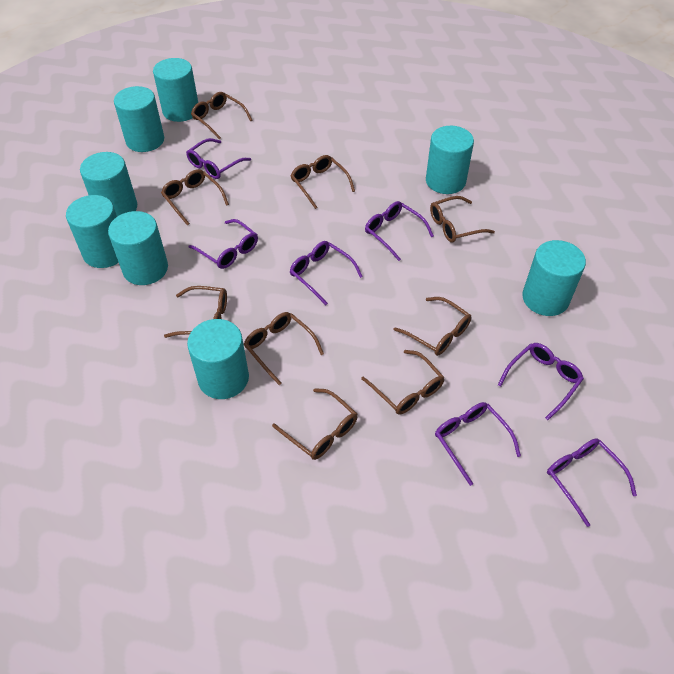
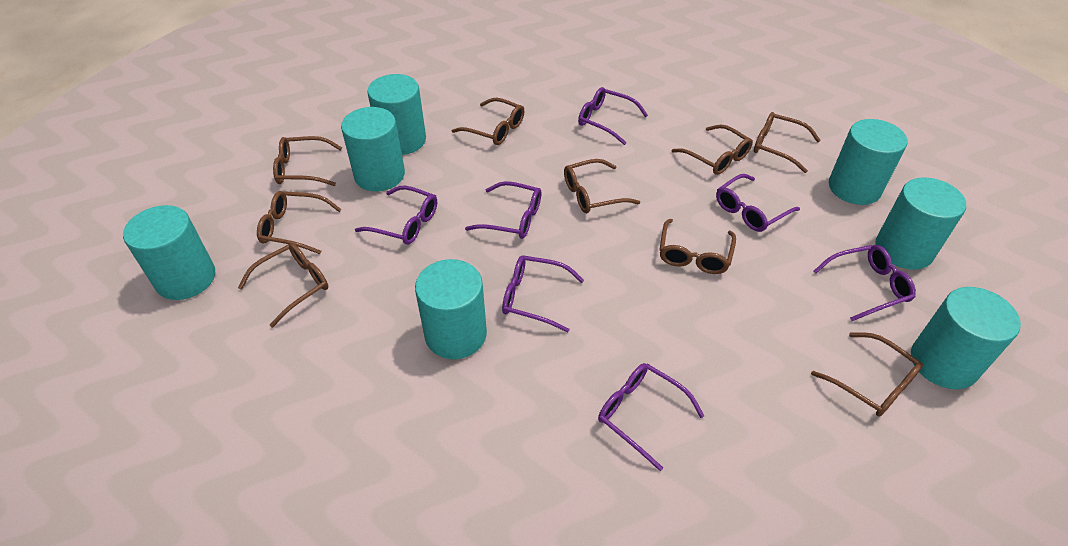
turquoise cylinder: 8 -> 7

